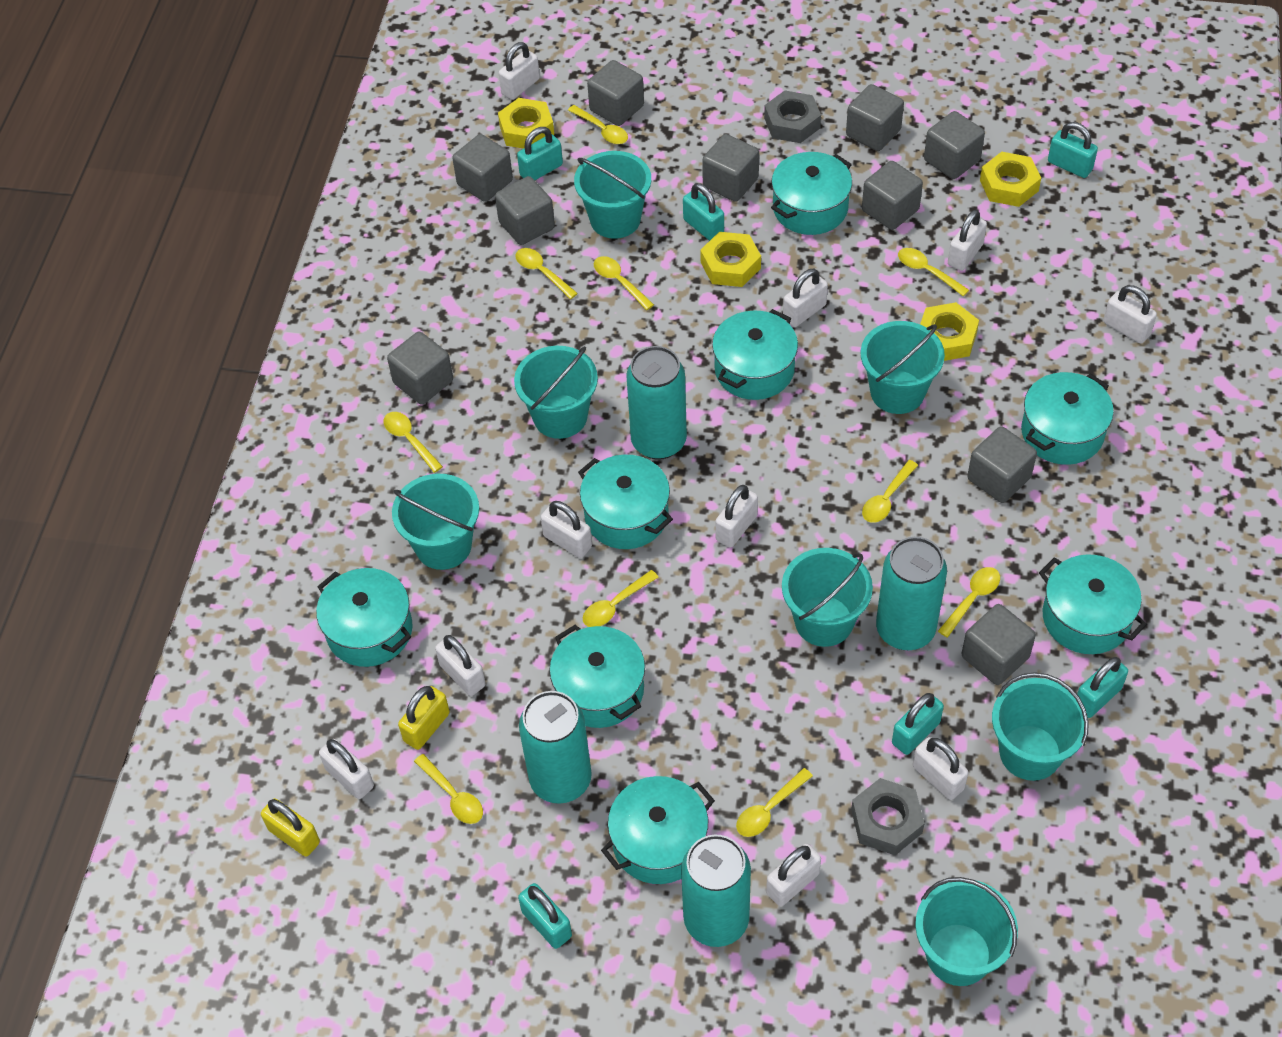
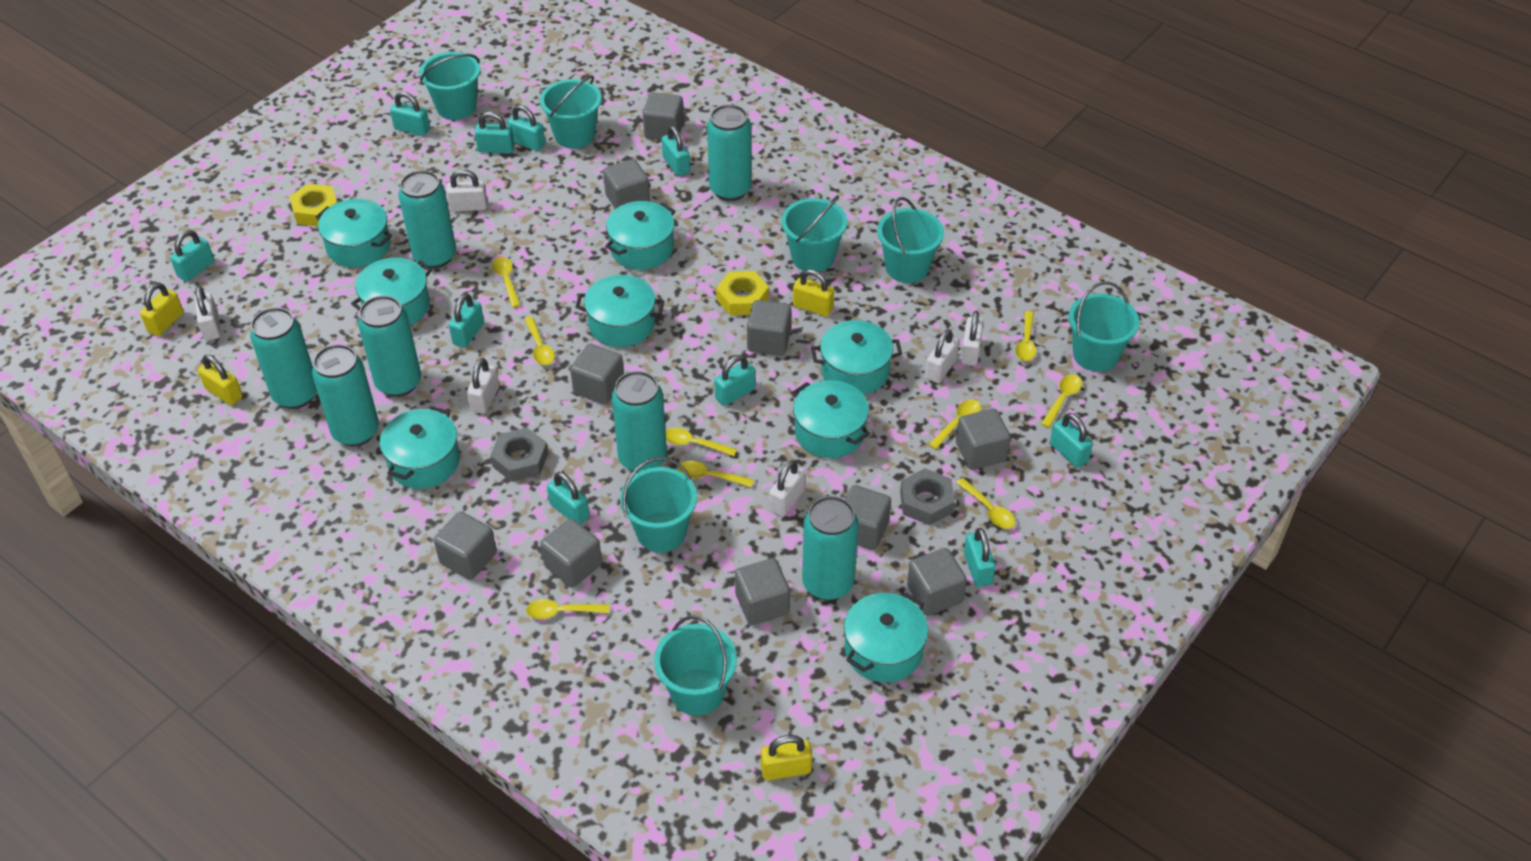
turquoise can: 4 -> 7
turquoise padlock: 6 -> 10
white padlock: 10 -> 6
yellow nut: 4 -> 2
yellow padlock: 2 -> 4
yellow spoon: 10 -> 9

